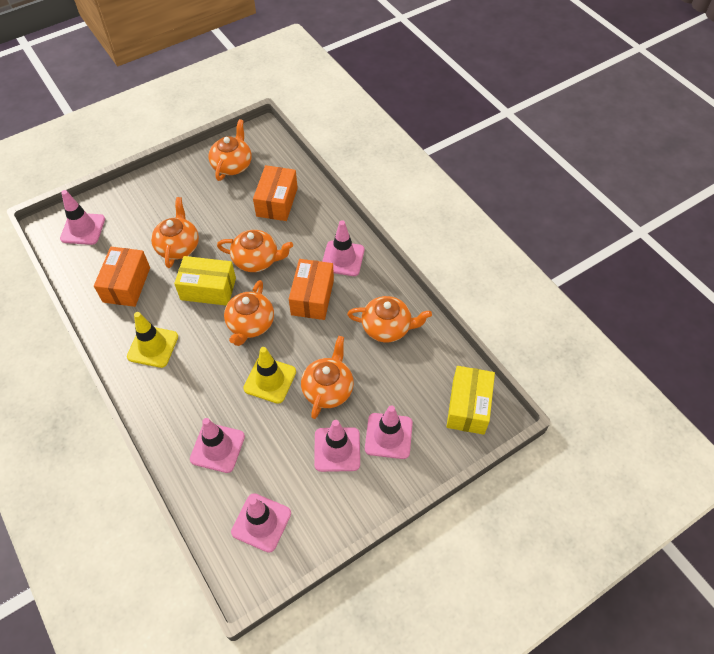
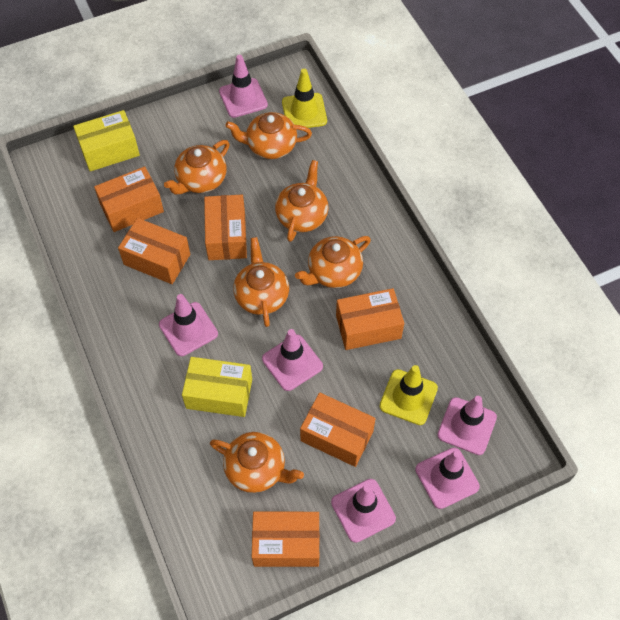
orange box: 3 -> 6

